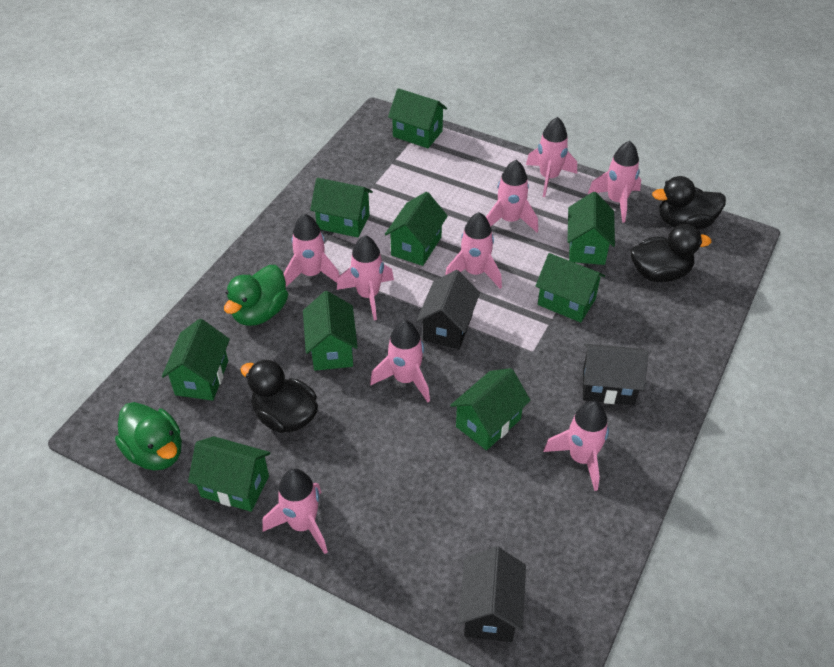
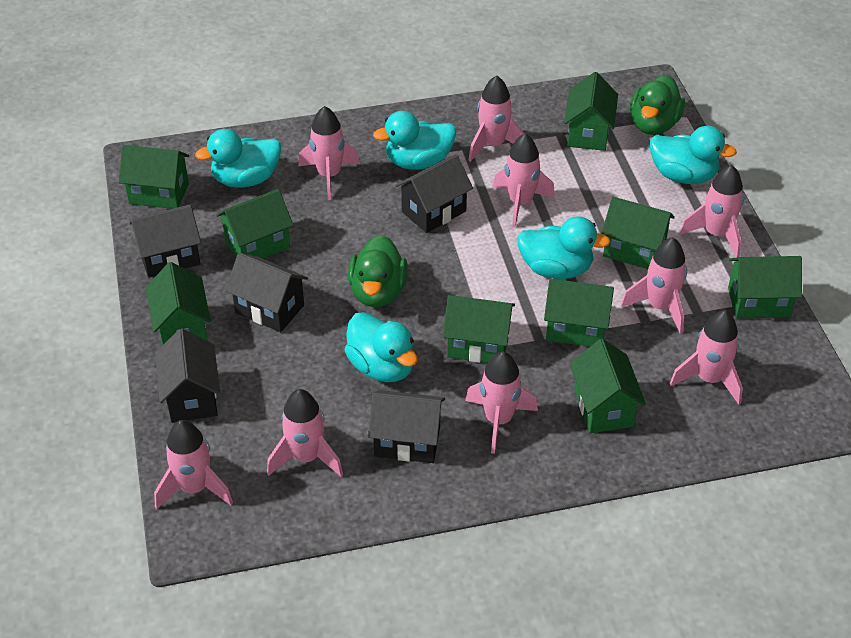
black duck: 3 -> 0
black house: 3 -> 5
turquoise duck: 0 -> 5

